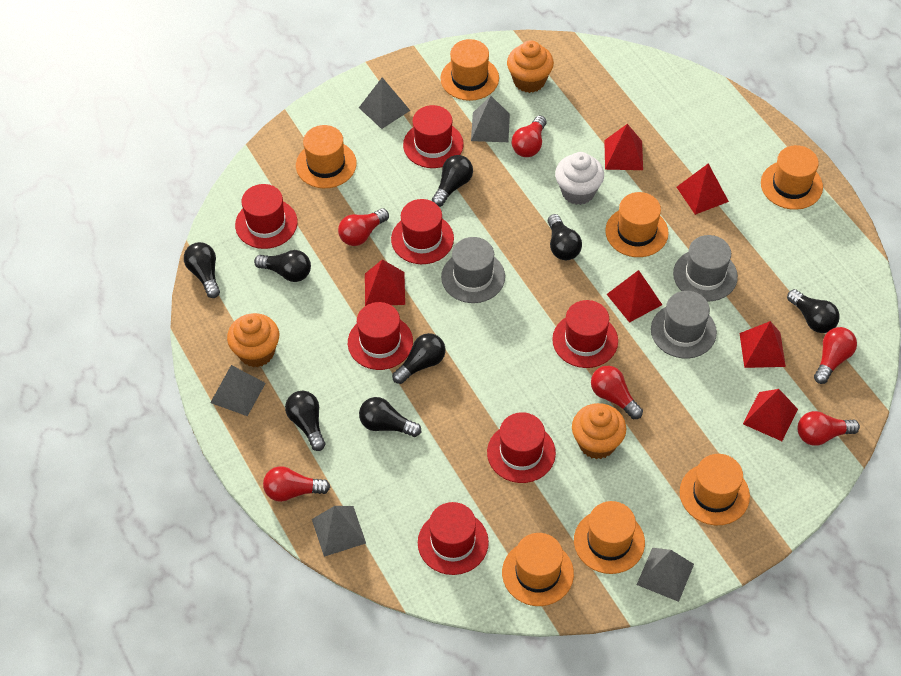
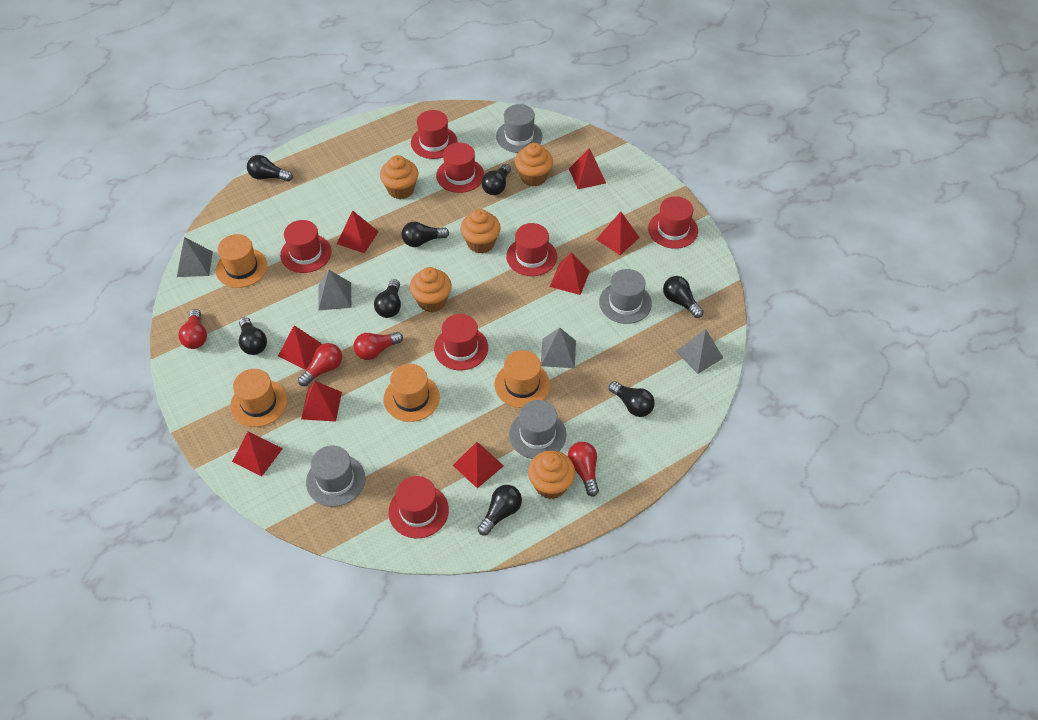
grey hat: 3 -> 4
grey pyramid: 5 -> 4
orange cupcake: 3 -> 5
orange hat: 7 -> 4
red light bulb: 6 -> 4
red pyramid: 6 -> 8
white cupcake: 1 -> 0

